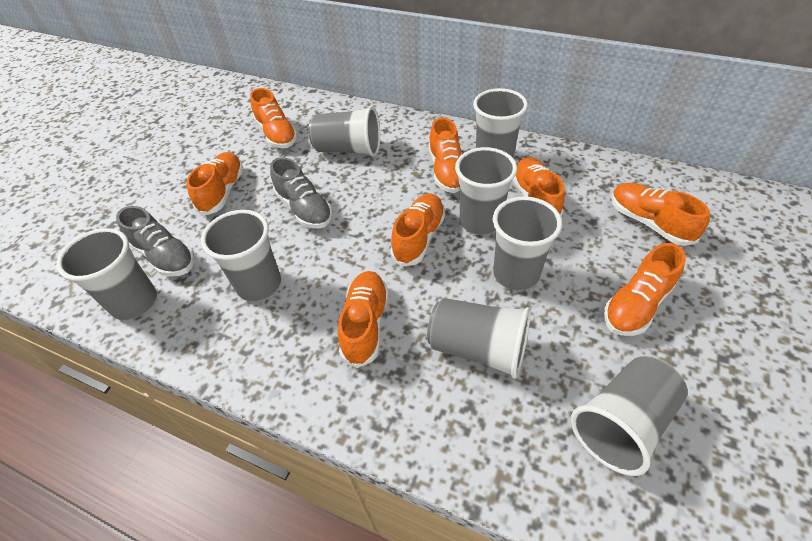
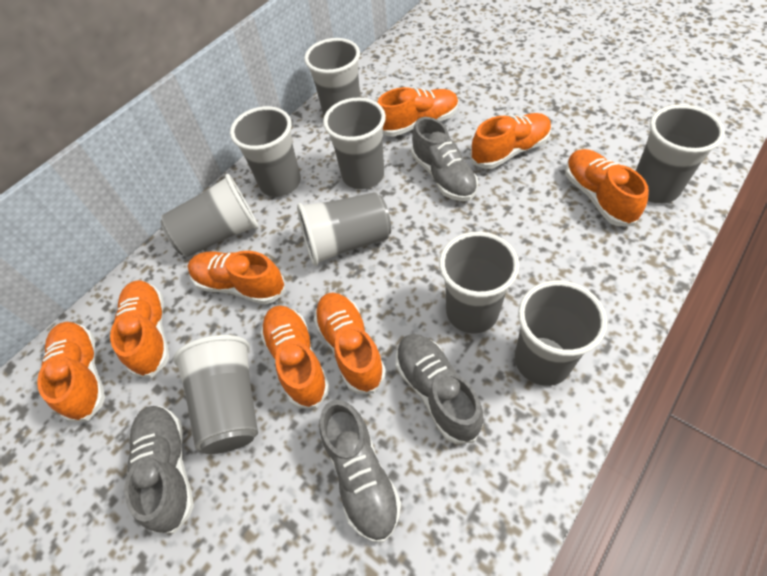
grey cup: 8 -> 9
grey shoe: 2 -> 4

